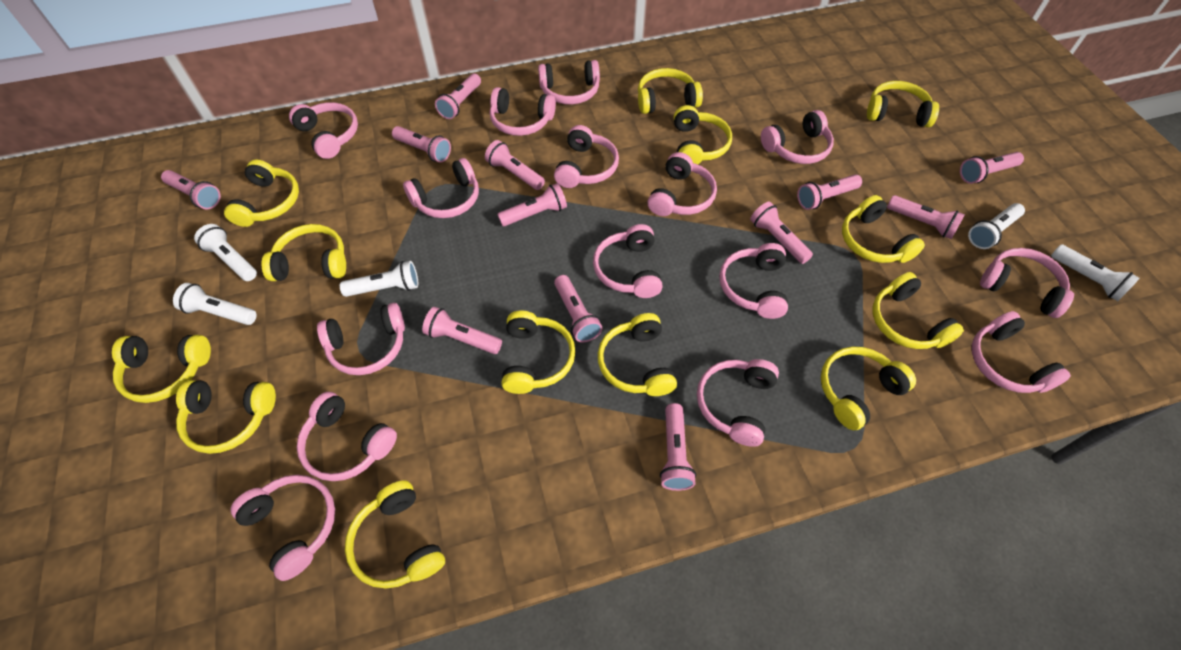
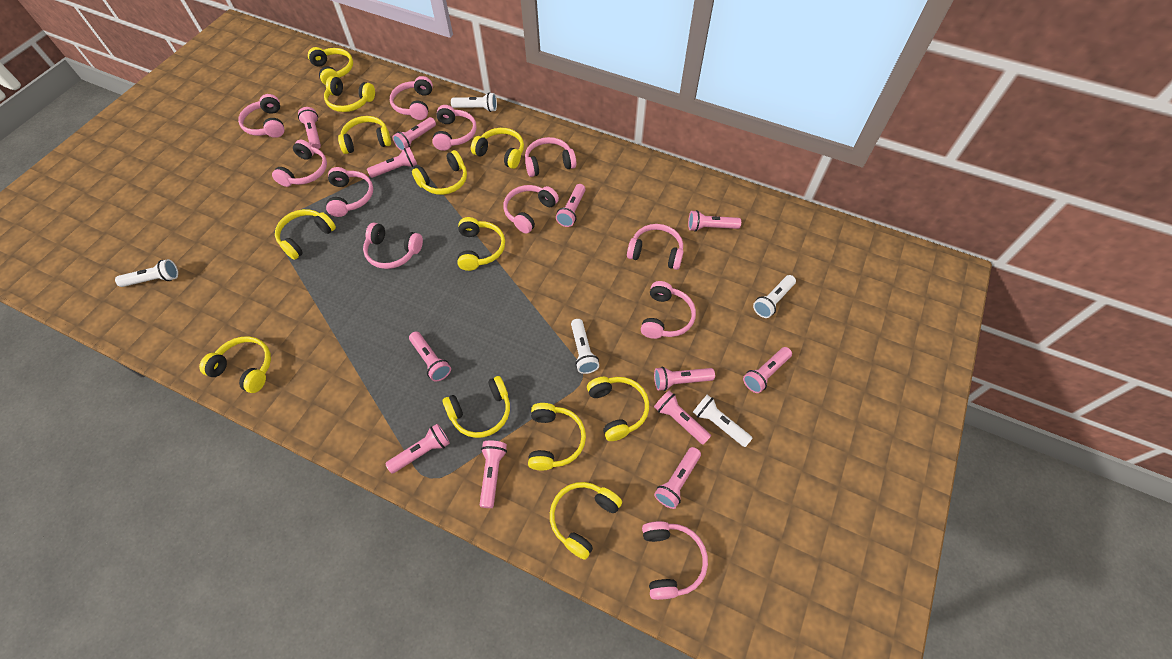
pink headphones: 15 -> 11
yellow headphones: 13 -> 12

